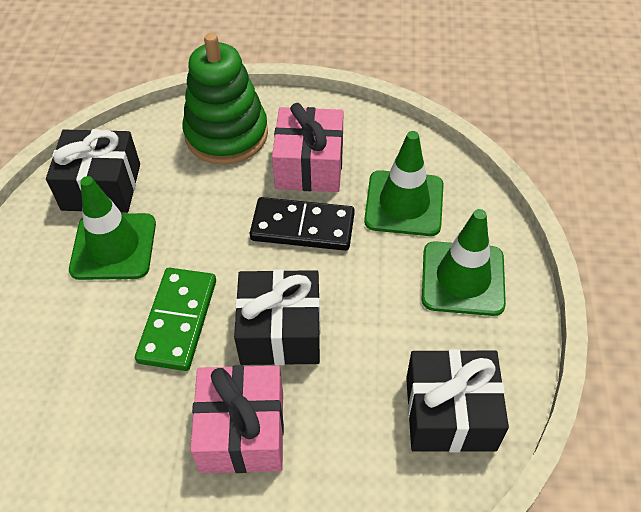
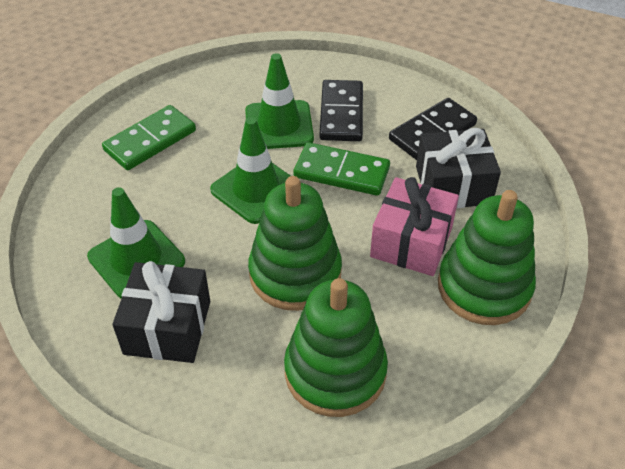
black domino: 1 -> 2
black gift: 3 -> 2
green domino: 1 -> 2
green stacking toy: 1 -> 3
pink gift: 2 -> 1

